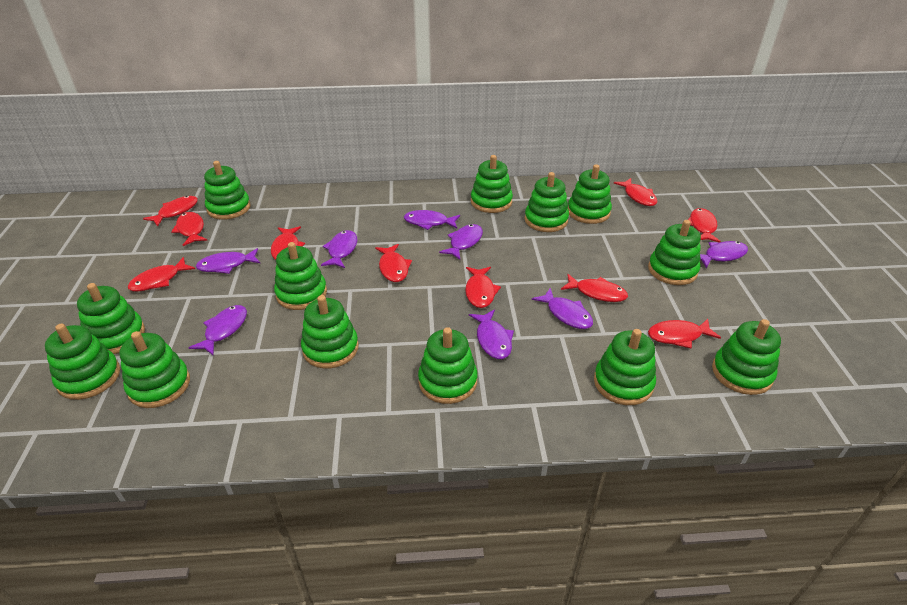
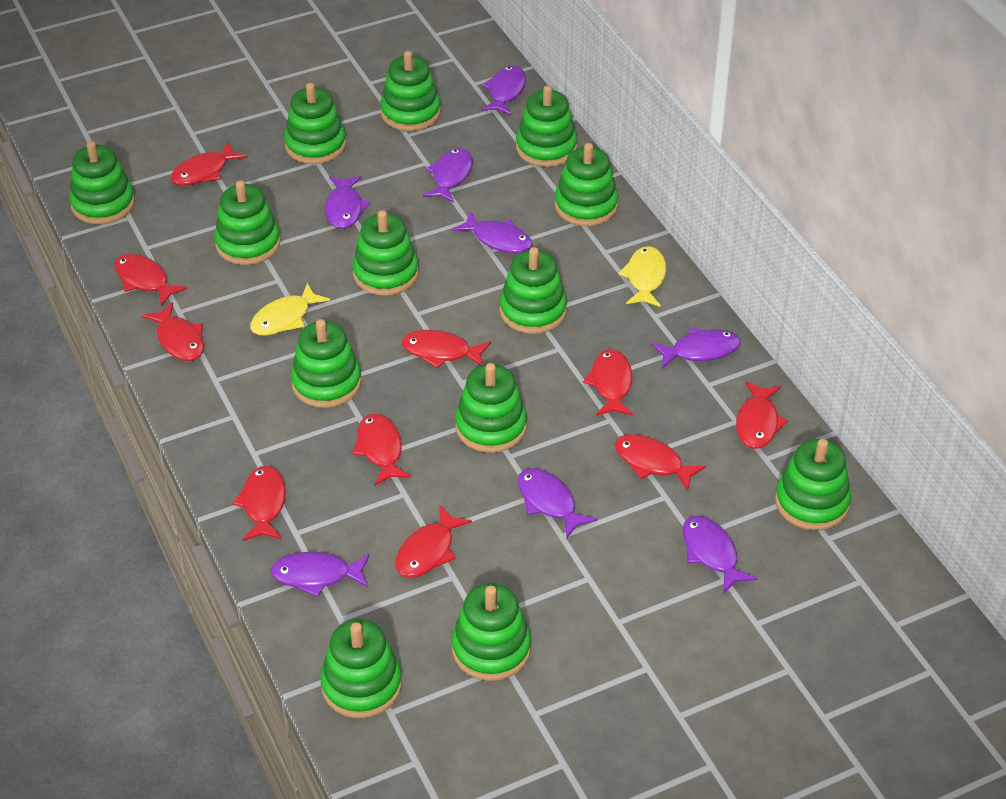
yellow fish: 0 -> 2

